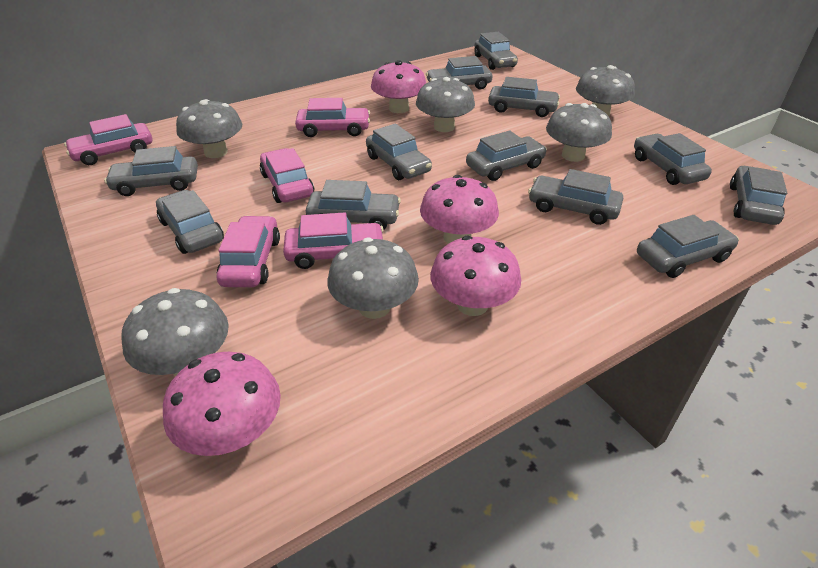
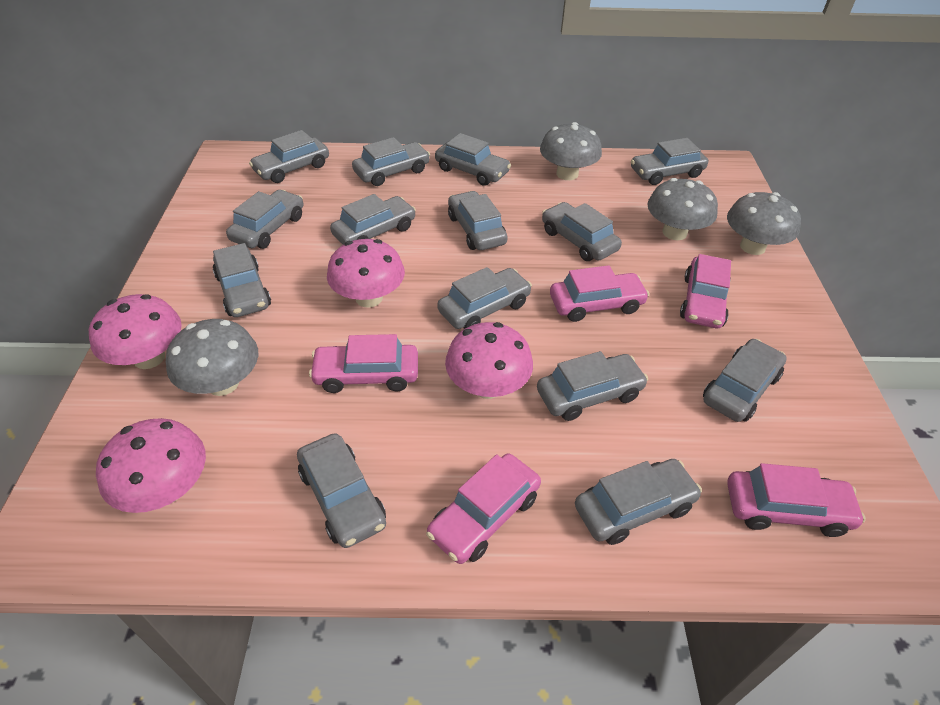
grey car: 12 -> 14
grey mushroom: 6 -> 4

